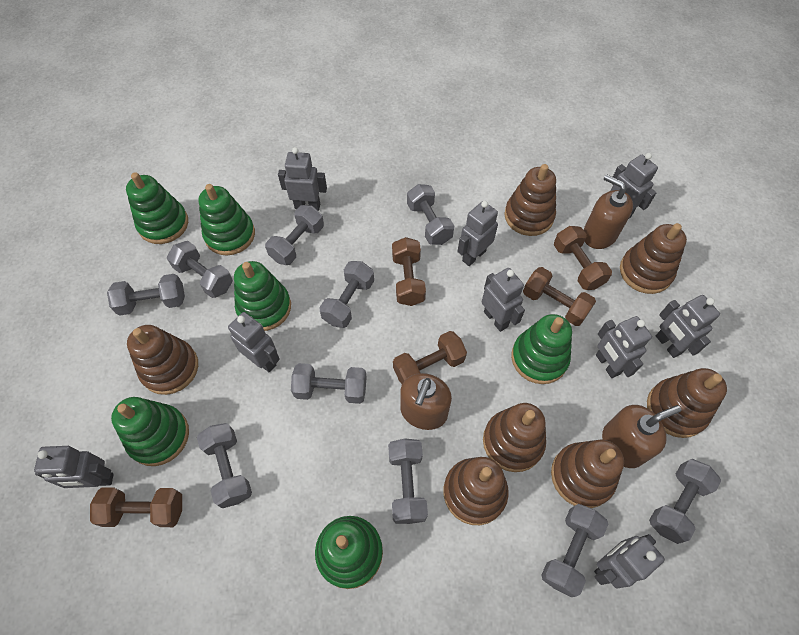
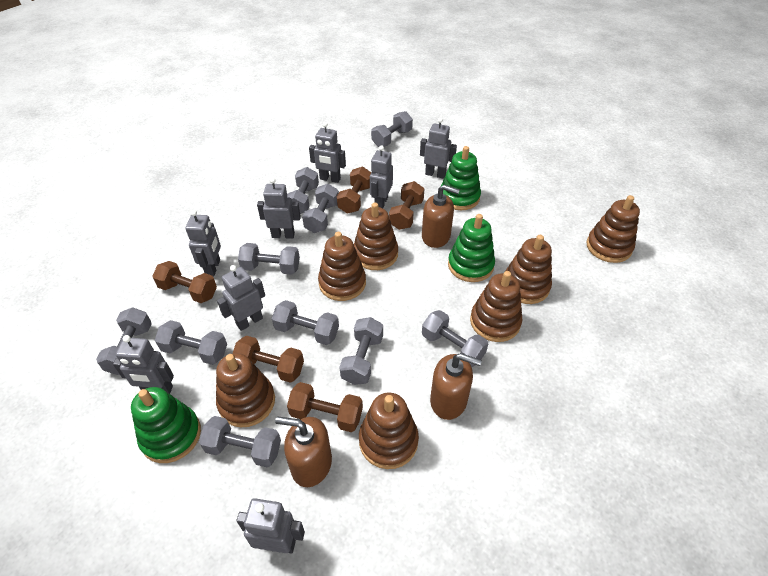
green stacking toy: 6 -> 3
grey robot: 9 -> 8

